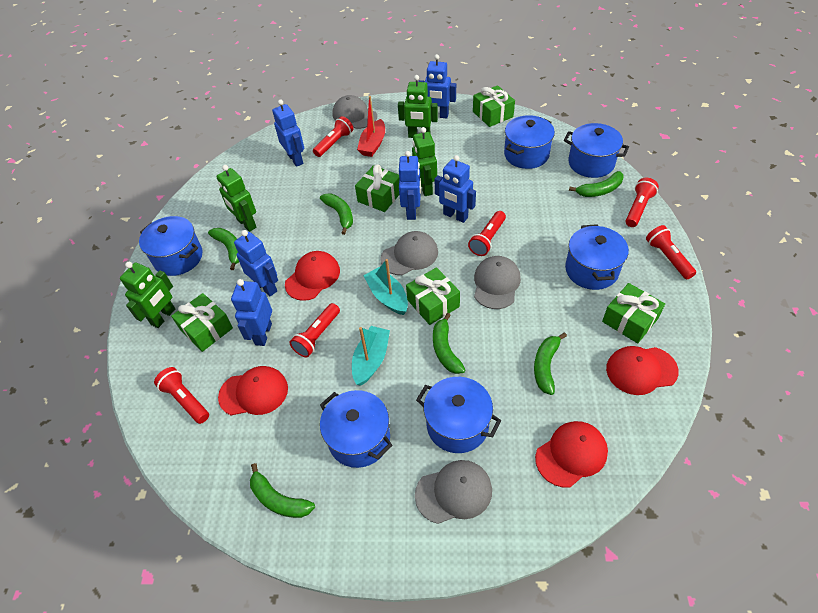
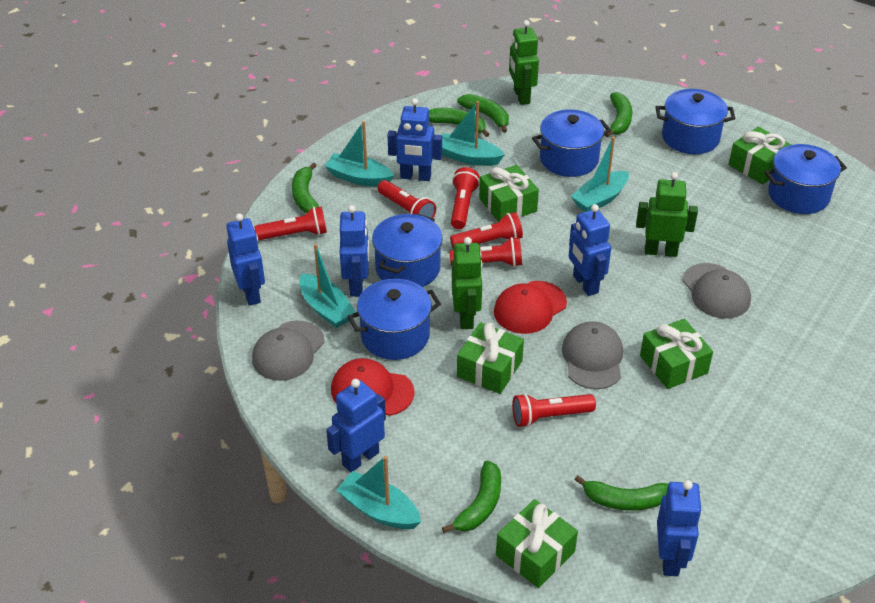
blue pot: 6 -> 5
green robot: 4 -> 3
grey cap: 4 -> 3
red boat: 1 -> 0
red cap: 4 -> 2
turquoise boat: 2 -> 5

